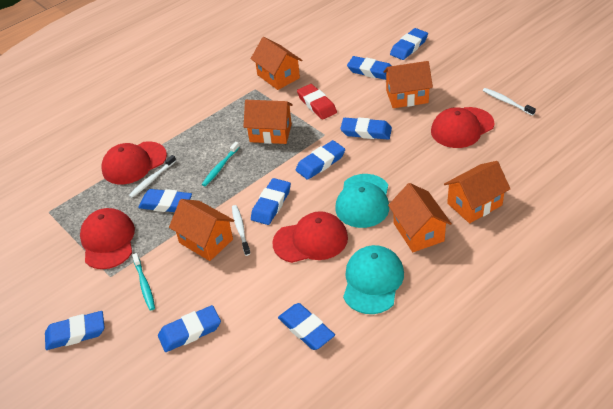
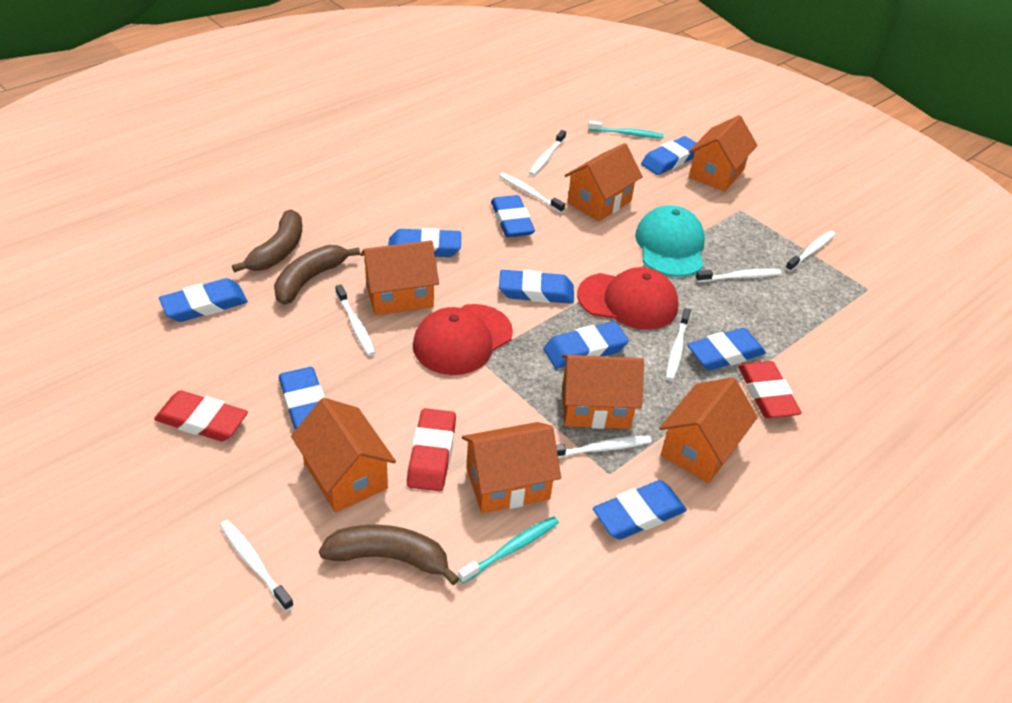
brown banana: 0 -> 3
orange house: 6 -> 7
red cap: 4 -> 2
red eraser: 1 -> 3
turquoise cap: 2 -> 1
white toothbrush: 3 -> 8

